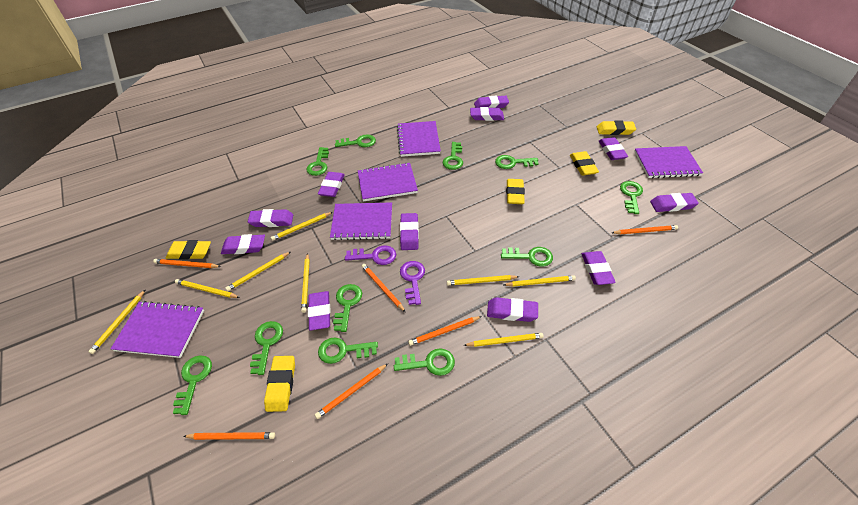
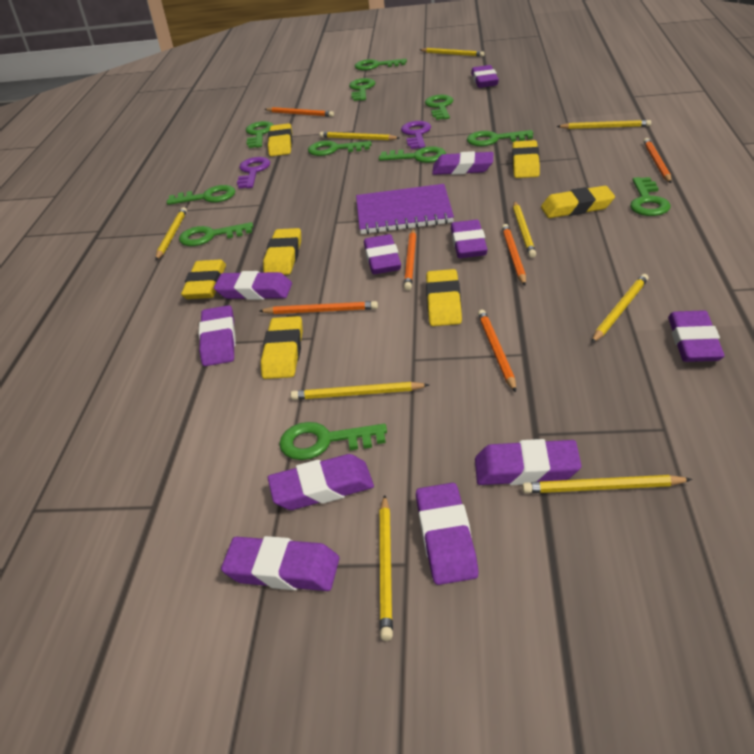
purple notebook: 5 -> 1
yellow eraser: 5 -> 7
yellow pencil: 8 -> 9

